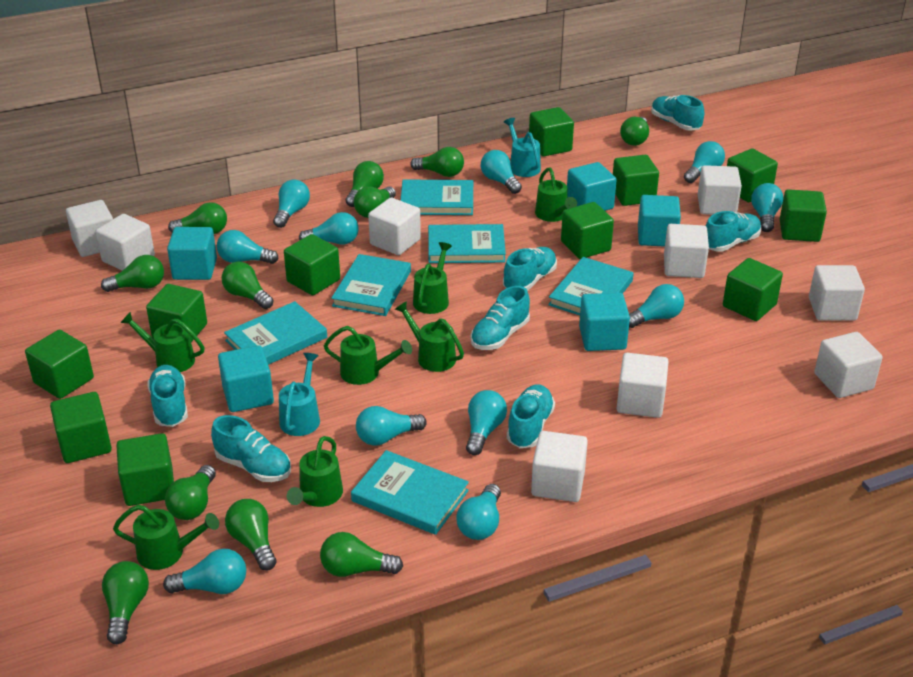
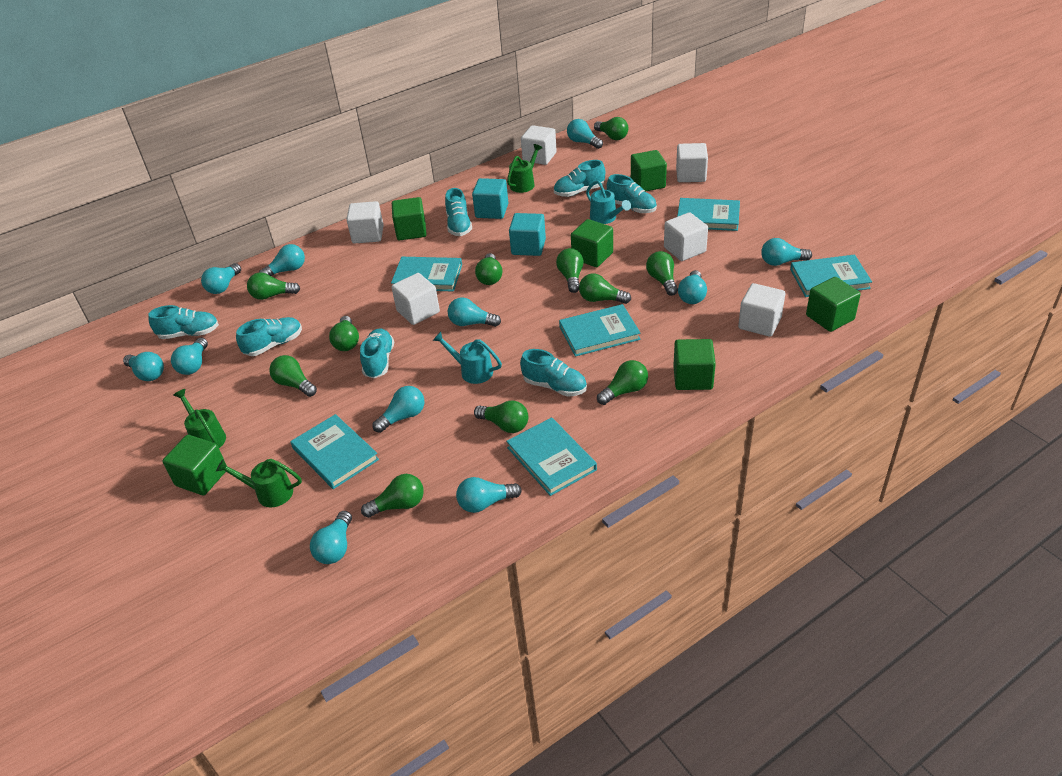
green cube: 11 -> 6
green watering can: 7 -> 3
turquoise cube: 5 -> 2
white cube: 9 -> 6

